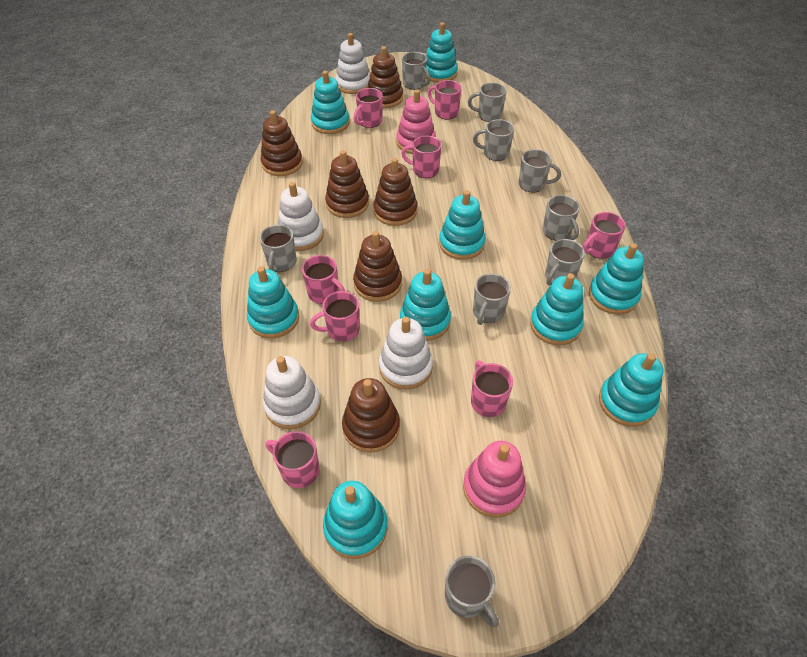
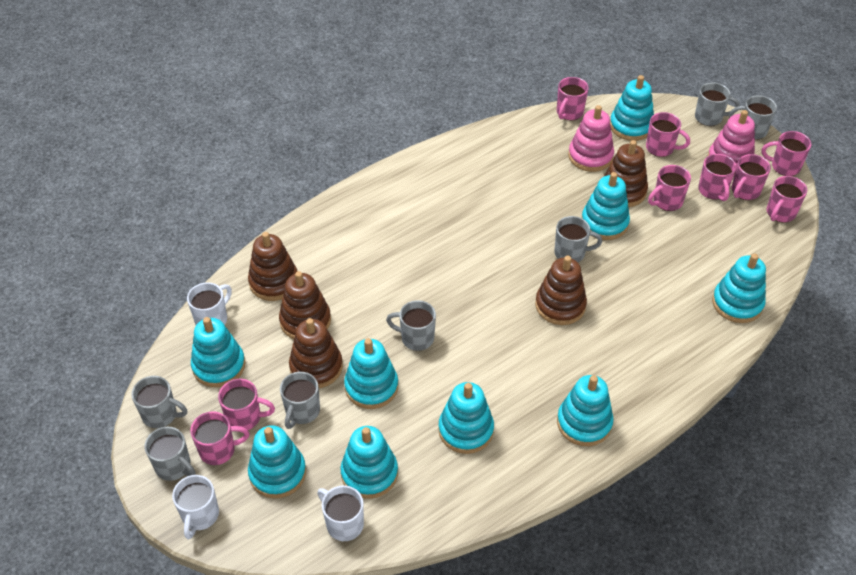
brown stacking toy: 6 -> 5
grey mug: 9 -> 7
pink mug: 8 -> 9
white mug: 0 -> 3
white stacking toy: 4 -> 0

